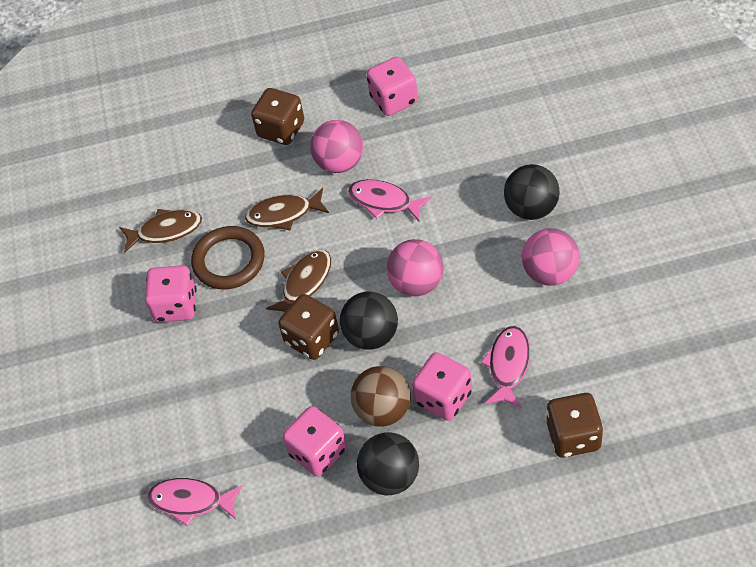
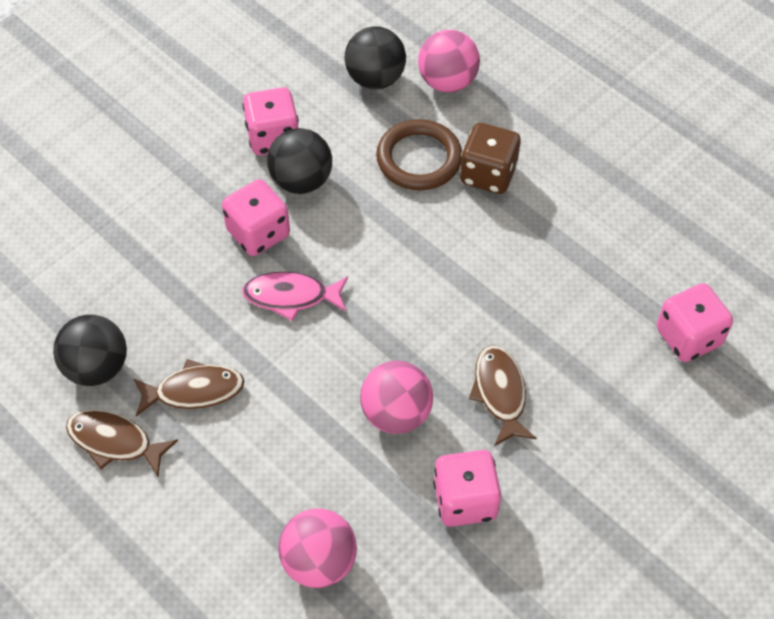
brown ball: 1 -> 0
brown dice: 3 -> 1
pink fish: 3 -> 1

